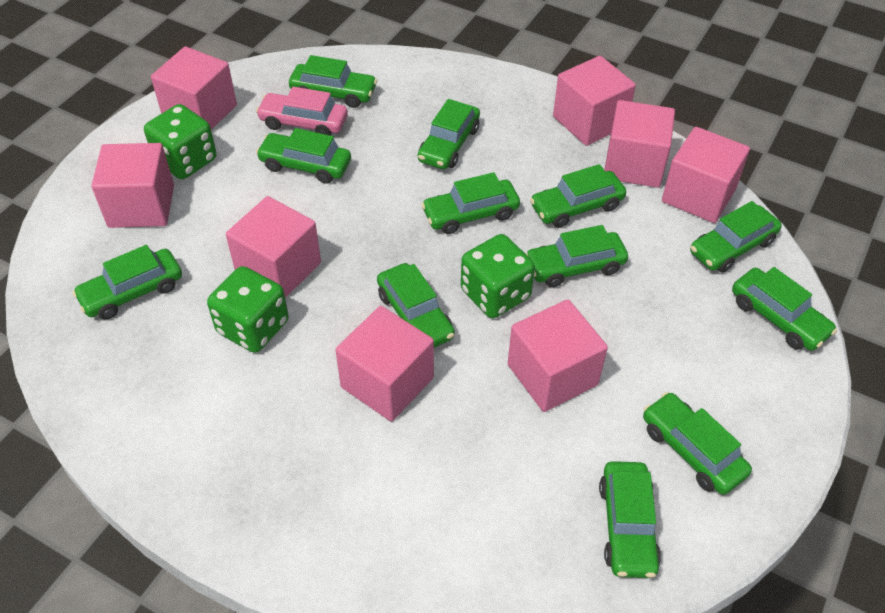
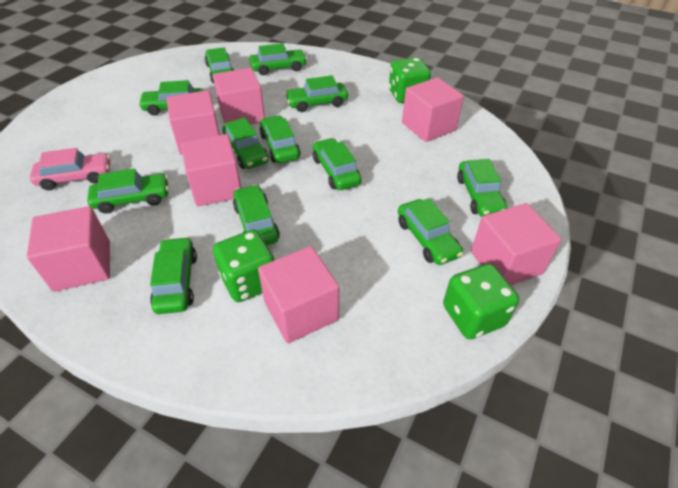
pink cube: 8 -> 7

